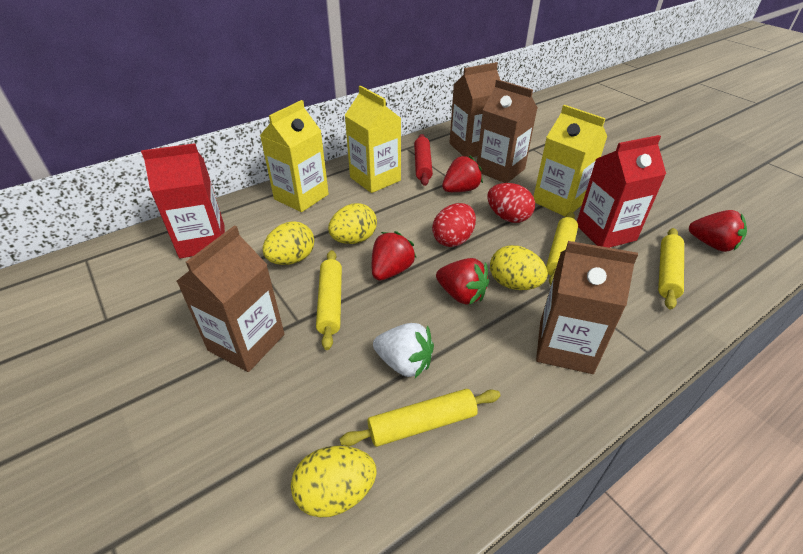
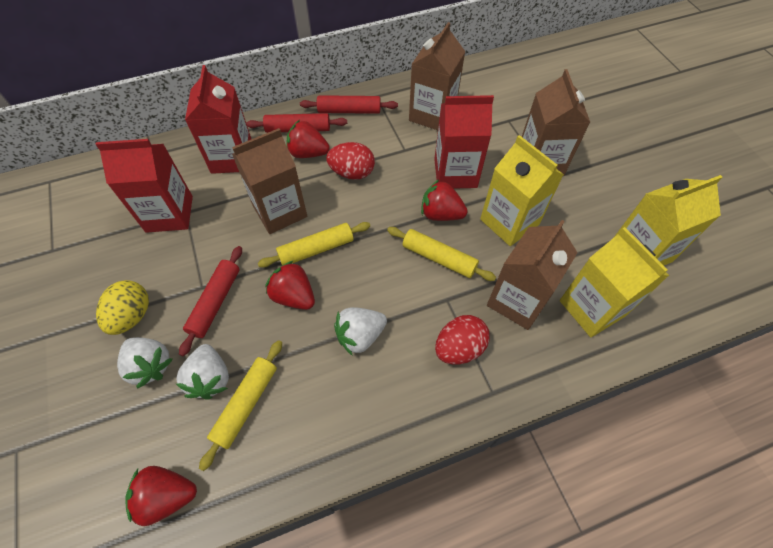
red carton: 2 -> 3
red rolling pin: 1 -> 3
white strawberry: 1 -> 3
yellow egg: 4 -> 1
yellow rolling pin: 4 -> 3

